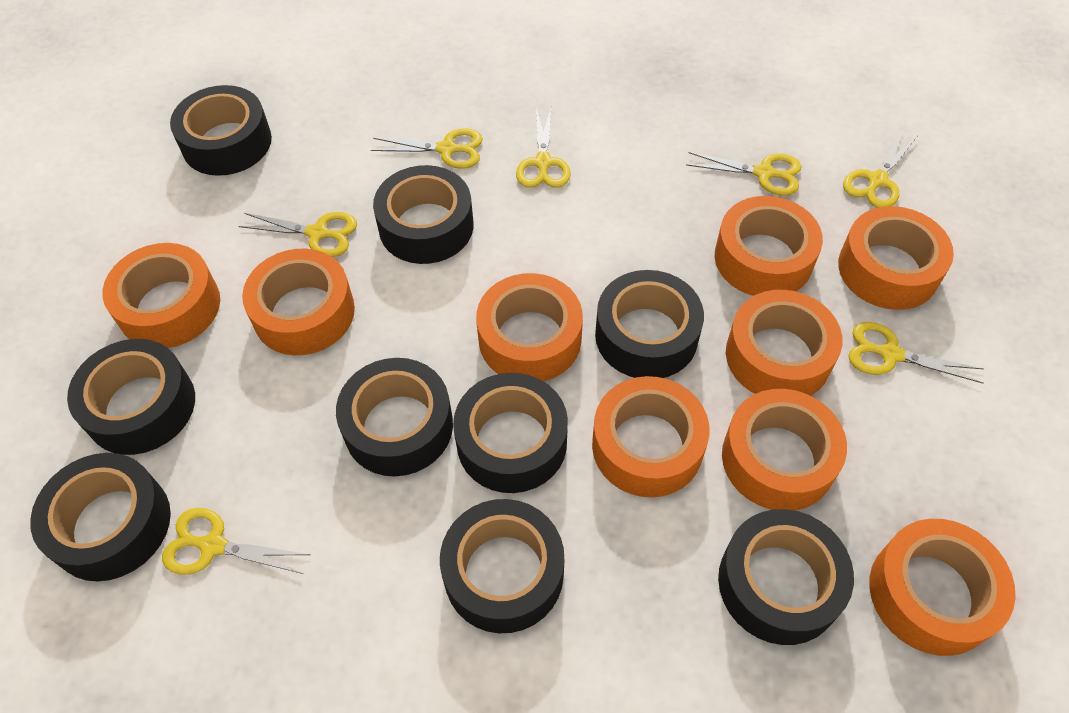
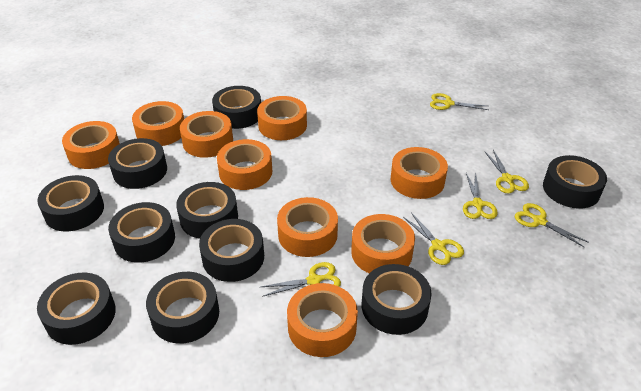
black tape: 9 -> 10
yellow scissors: 7 -> 6

